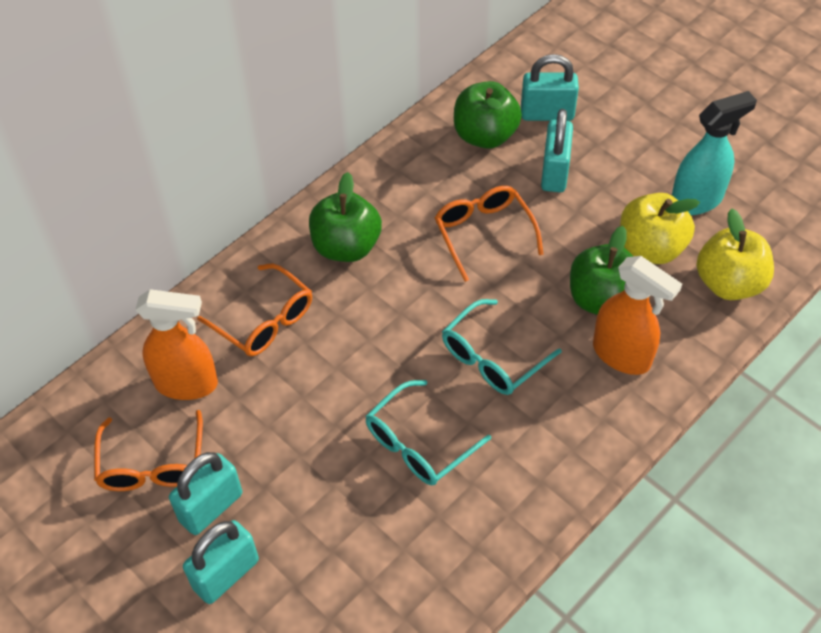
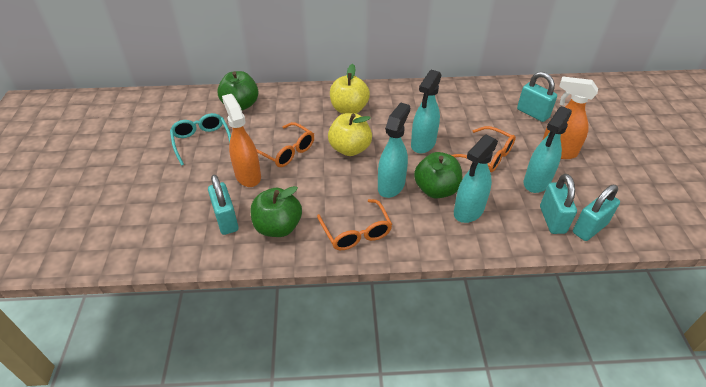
turquoise glasses: 2 -> 1
turquoise spray bottle: 1 -> 4

